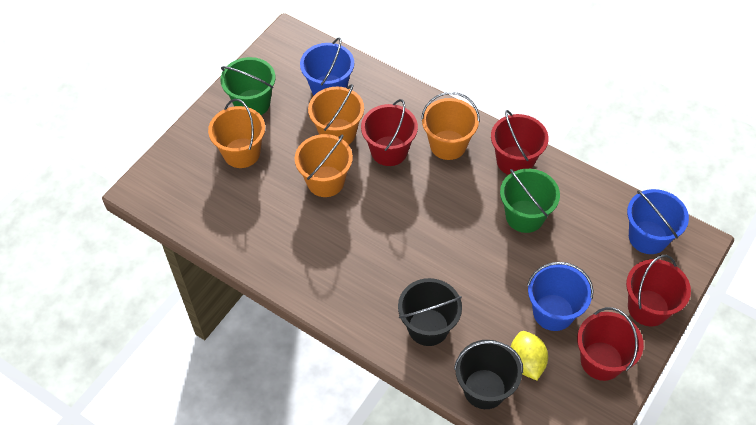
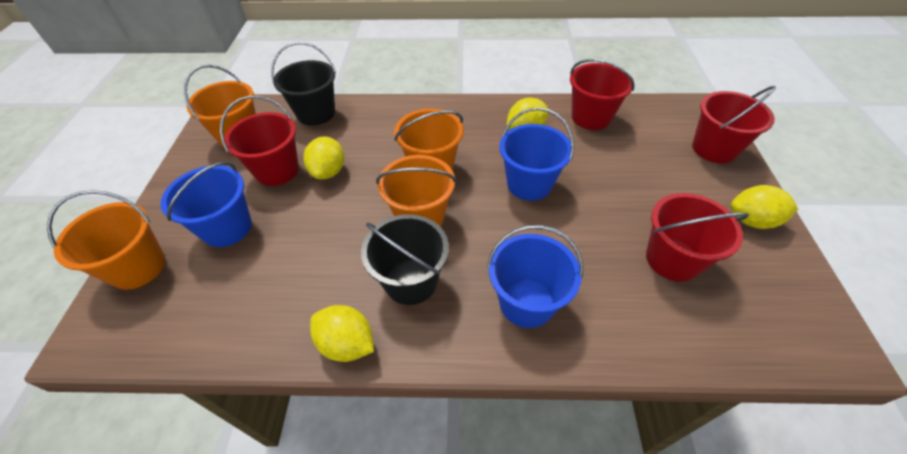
green bucket: 2 -> 0
yellow lemon: 1 -> 4

